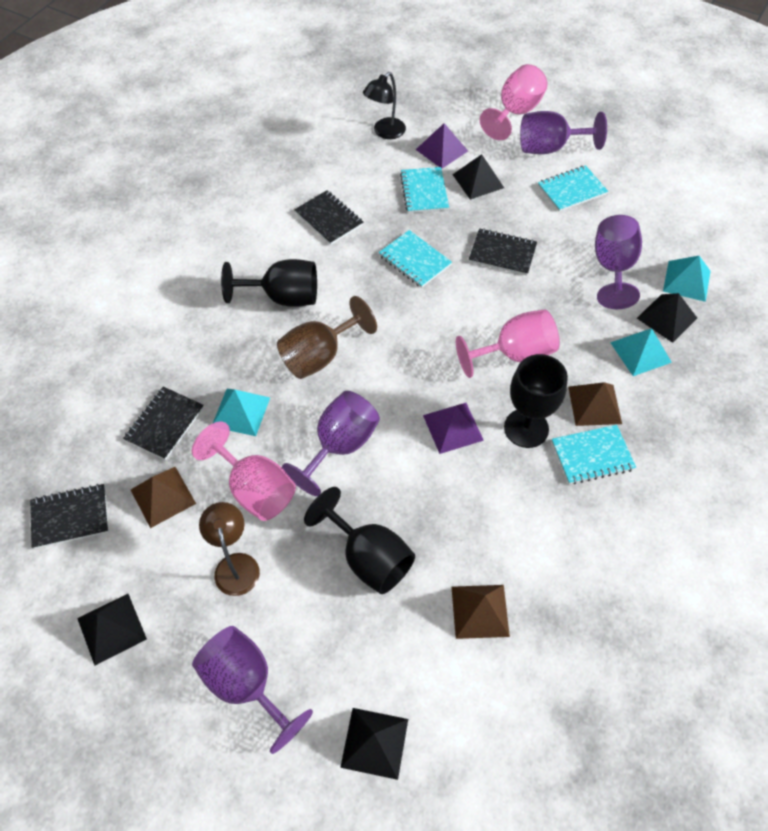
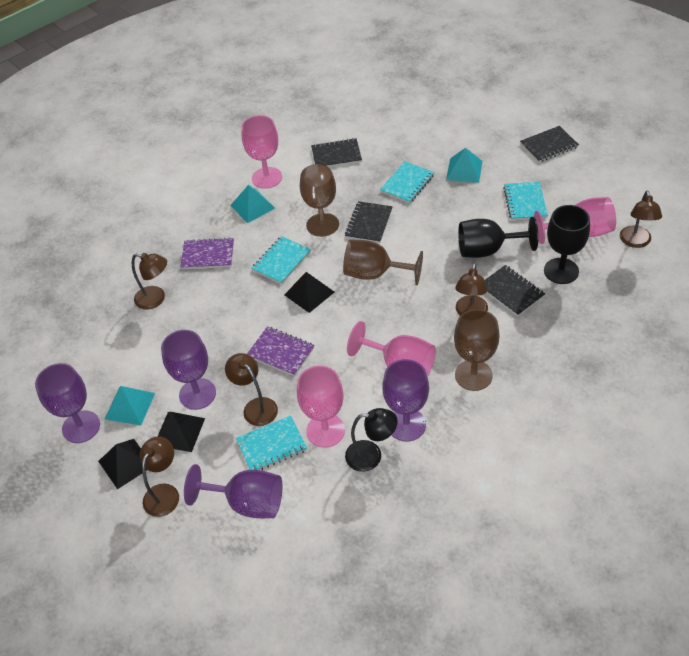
black goblet: 3 -> 2
black pyramid: 4 -> 3
brown goblet: 1 -> 3
brown lamp: 1 -> 5
brown pyramid: 3 -> 0
pink goblet: 3 -> 4
purple notebook: 0 -> 2
purple pyramid: 2 -> 0

